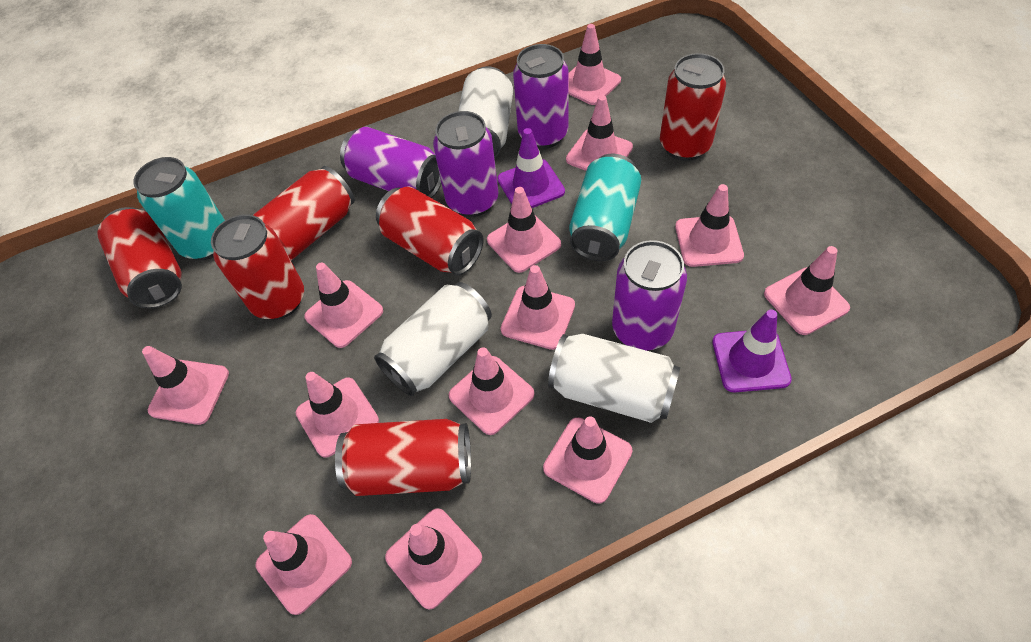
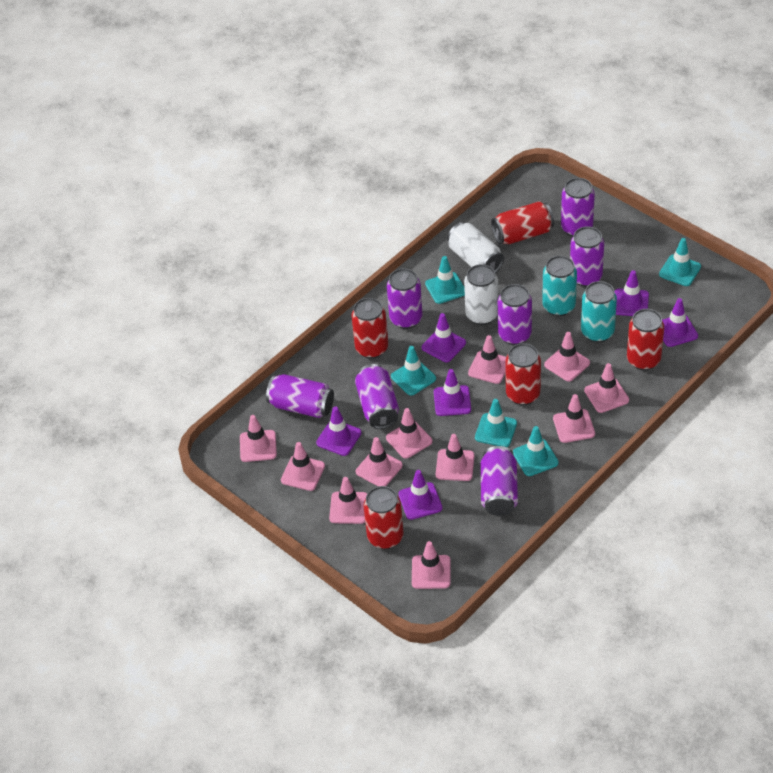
pink traffic cone: 13 -> 11
purple can: 4 -> 7
purple traffic cone: 2 -> 6
red can: 6 -> 5
turquoise traffic cone: 0 -> 5
white can: 3 -> 2

